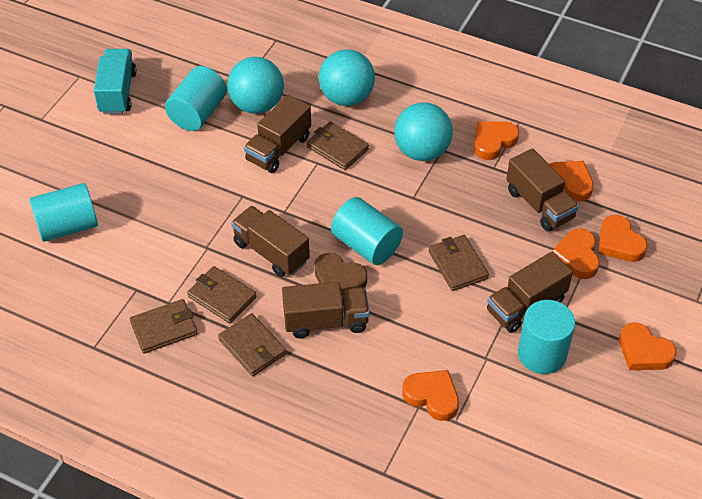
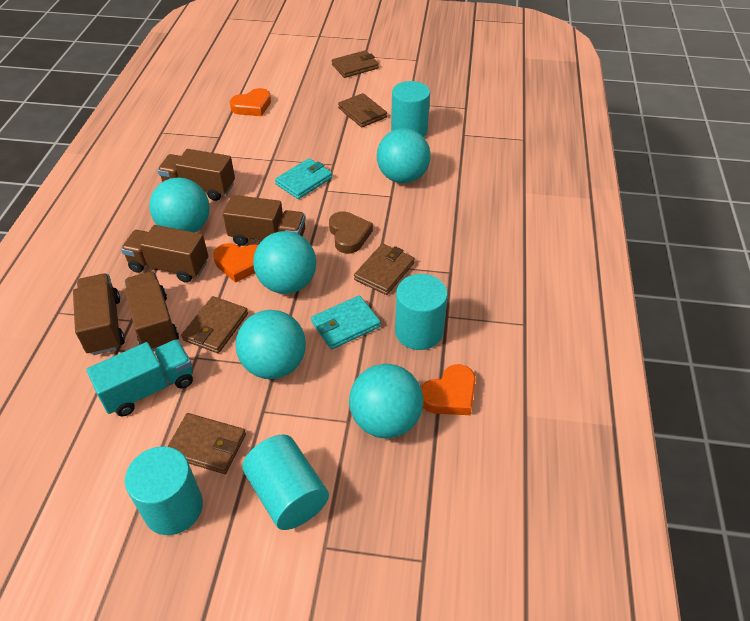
orange heart: 6 -> 3
turquoise ball: 3 -> 5
turquoise wallet: 0 -> 2

